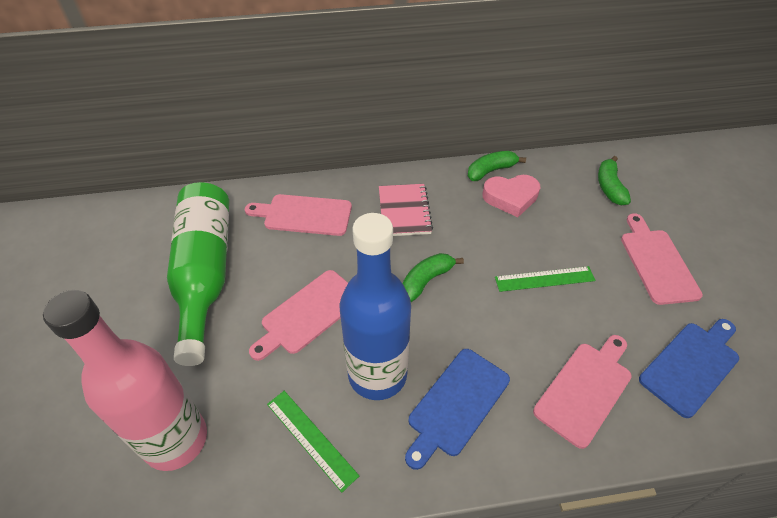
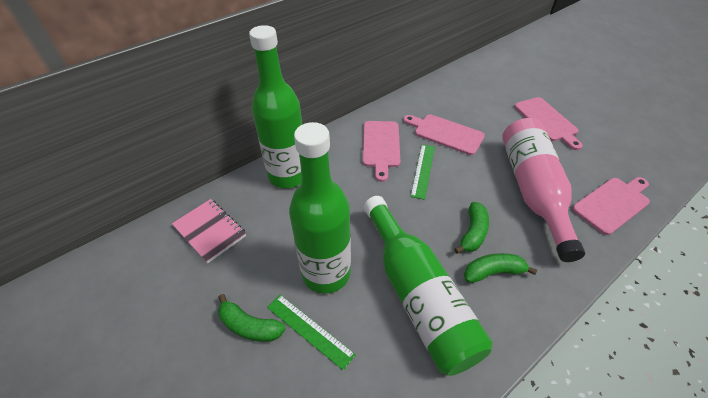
blue bottle: 1 -> 0
blue cutting board: 2 -> 0
green bottle: 1 -> 3
pink heart: 1 -> 0

